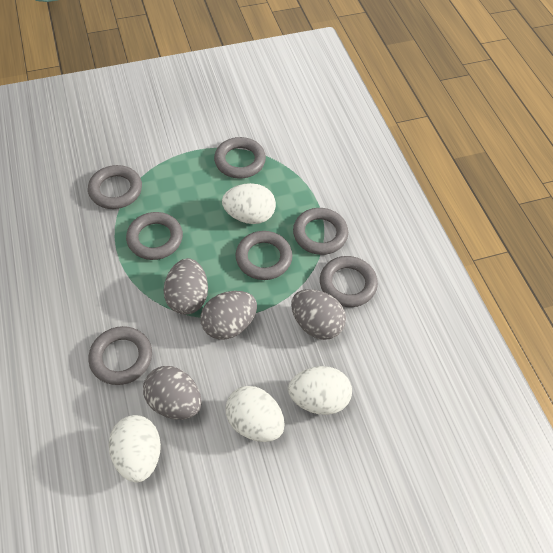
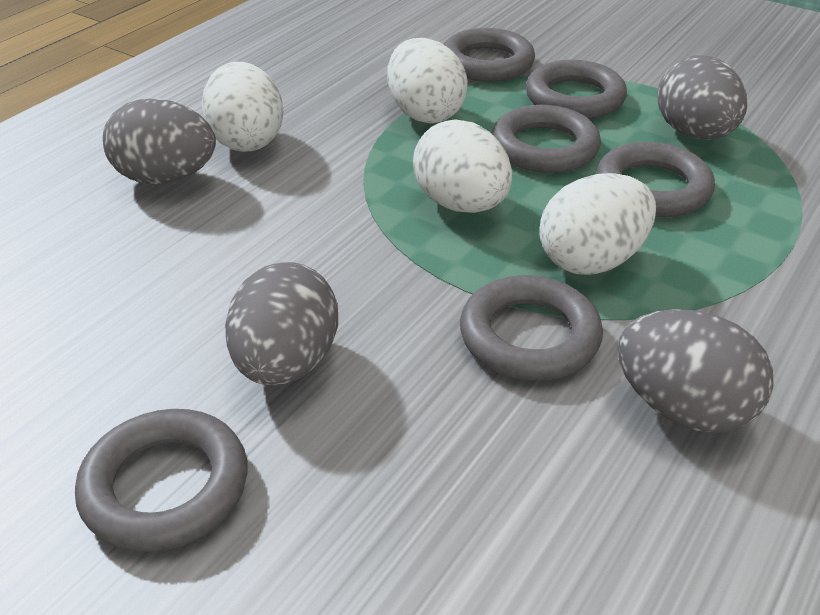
grey ring: 7 -> 6

